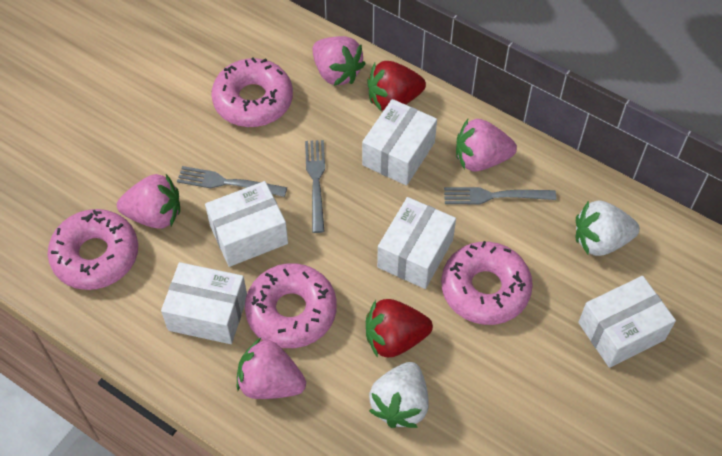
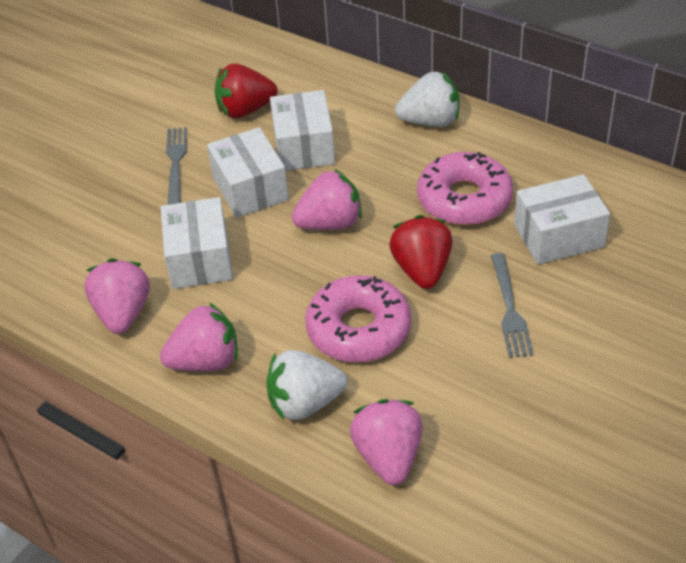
grey fork: 3 -> 2
pink donut: 4 -> 2
white box: 5 -> 4

